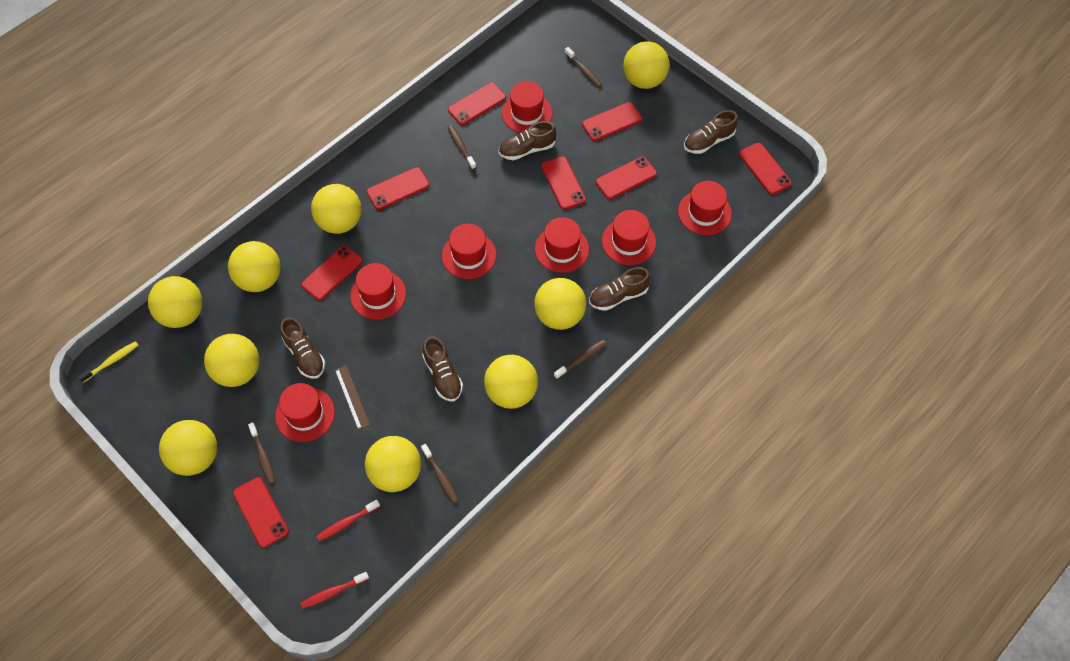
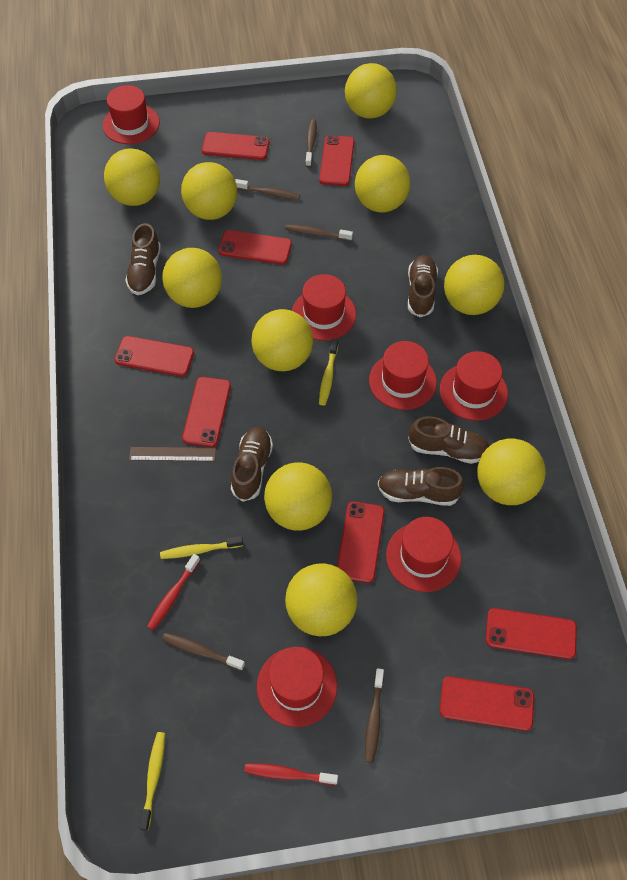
red hat: 7 -> 6
yellow ball: 9 -> 10
yellow toothbrush: 1 -> 3

